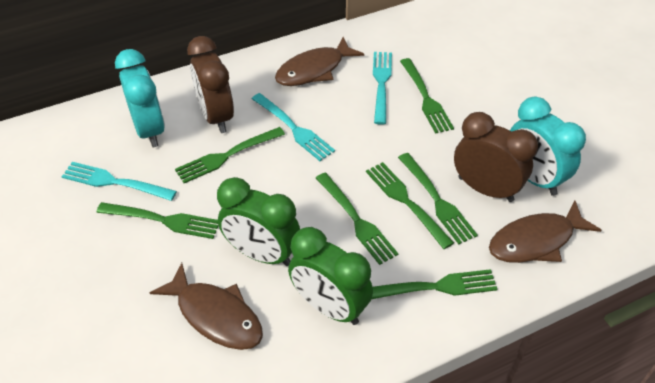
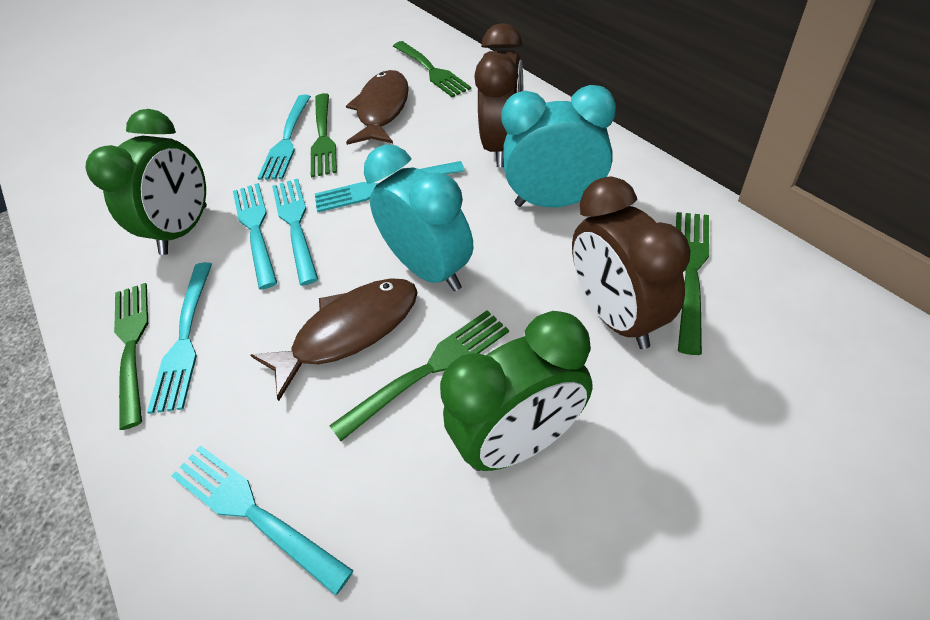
brown fish: 3 -> 2
green fork: 7 -> 5
turquoise fork: 3 -> 6

